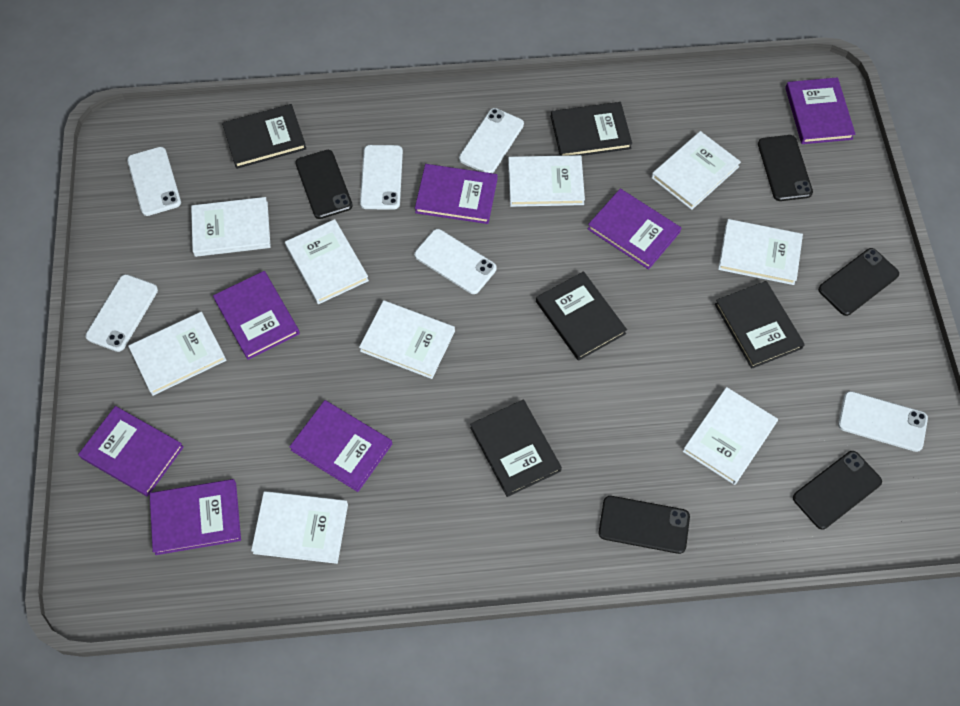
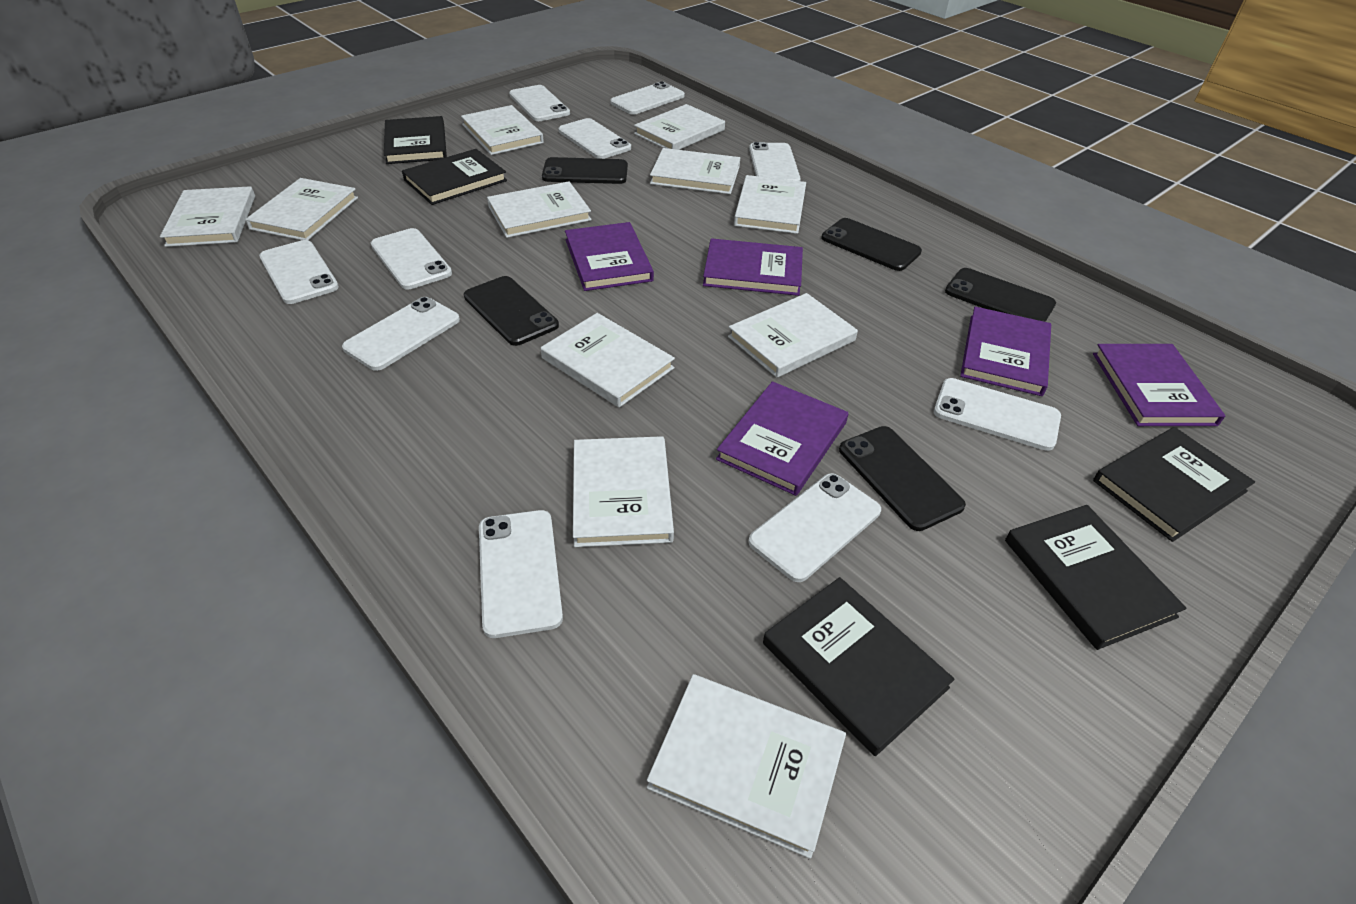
purple book: 7 -> 5
white book: 9 -> 11
white phone: 6 -> 10

